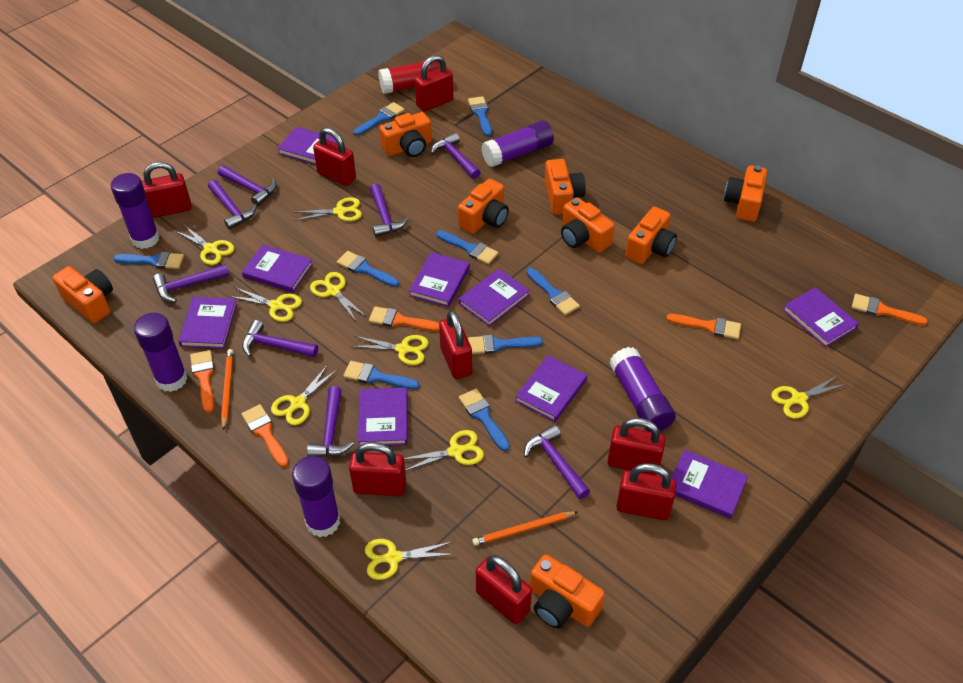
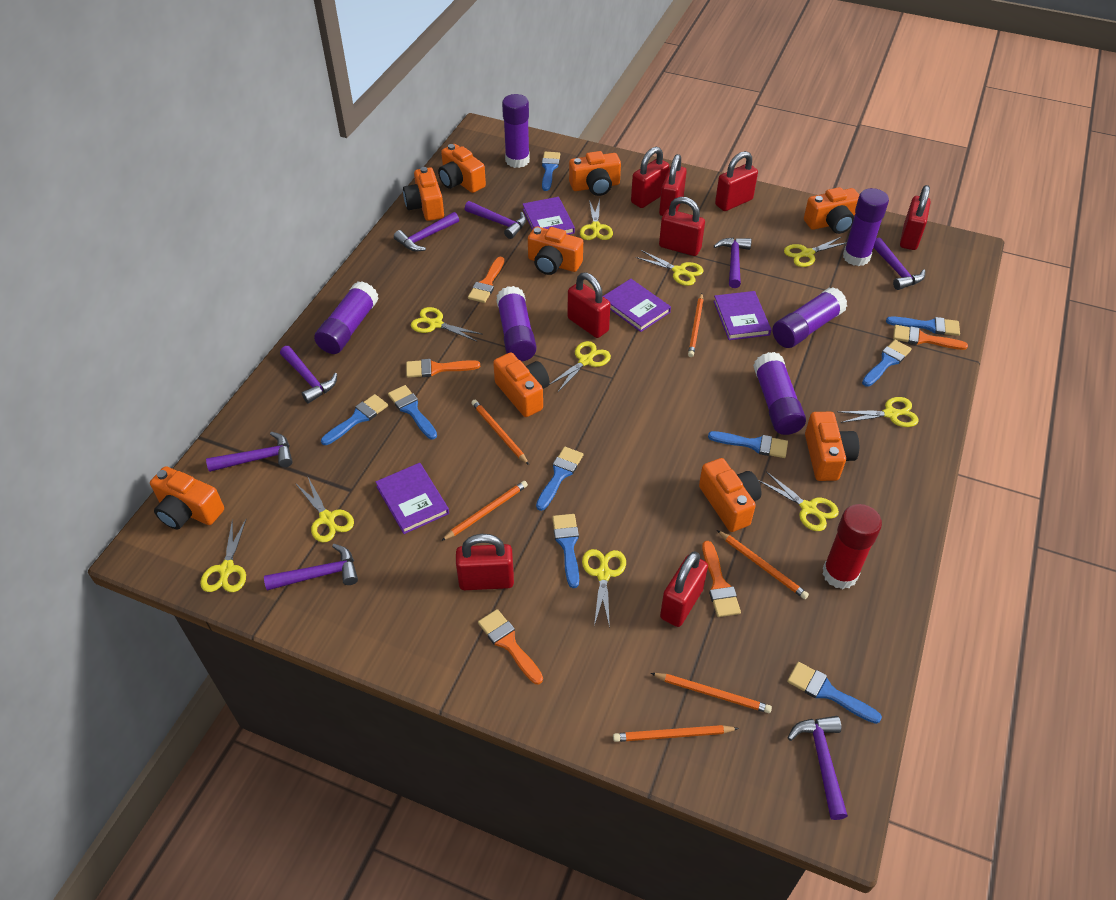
orange camera: 8 -> 9
orange pencil: 2 -> 6
purple book: 9 -> 4
purple glue stick: 5 -> 6
yellow scissors: 9 -> 10

